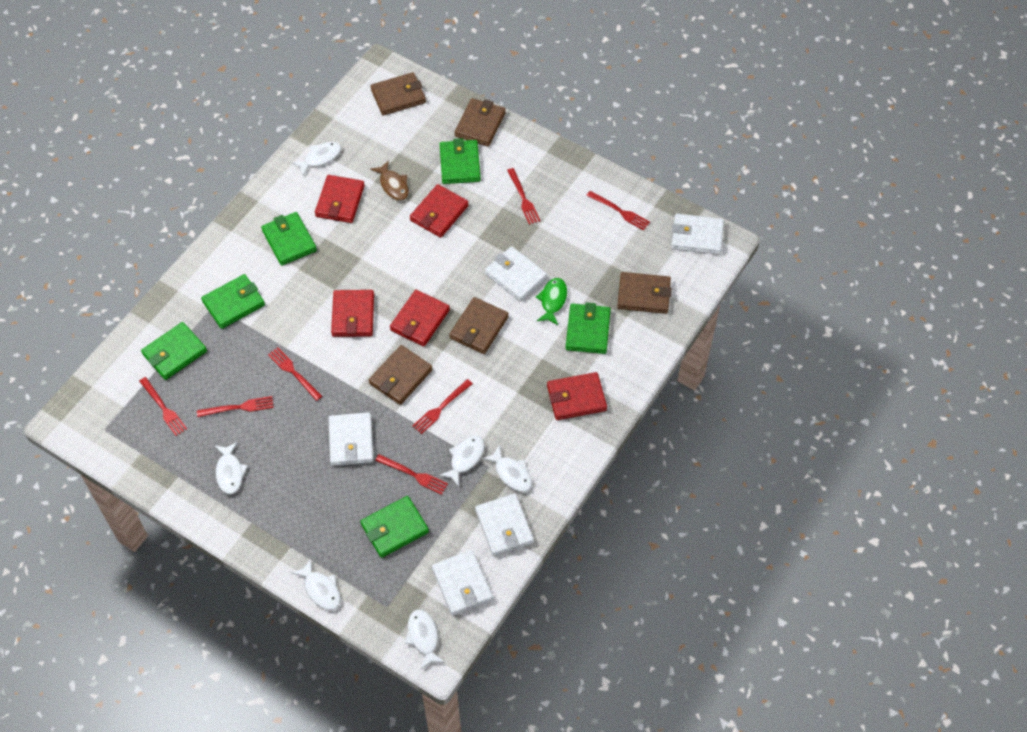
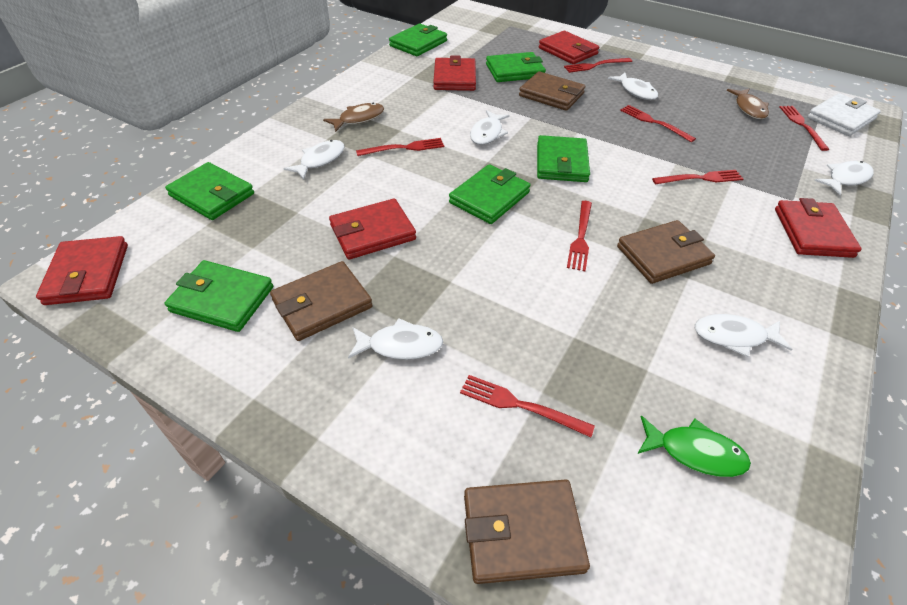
brown fish: 1 -> 2
brown wallet: 5 -> 4
white wallet: 5 -> 1

